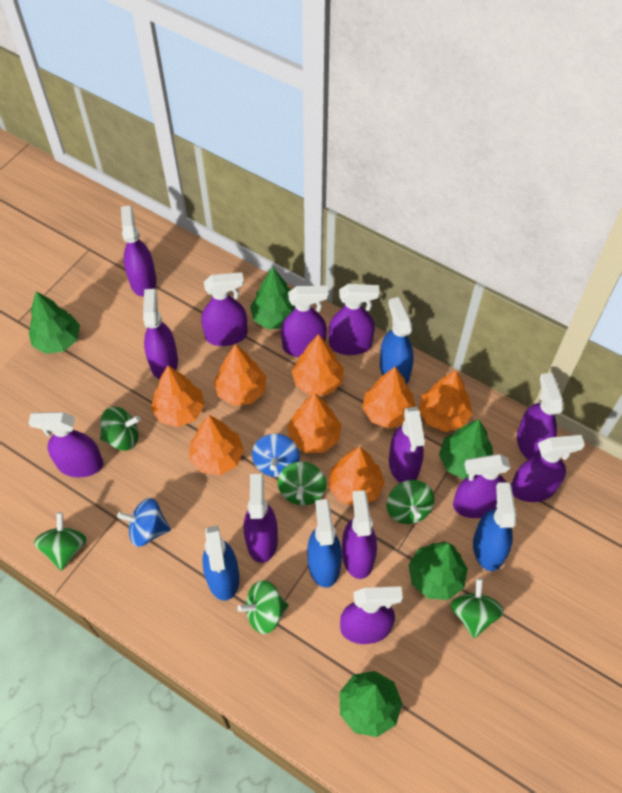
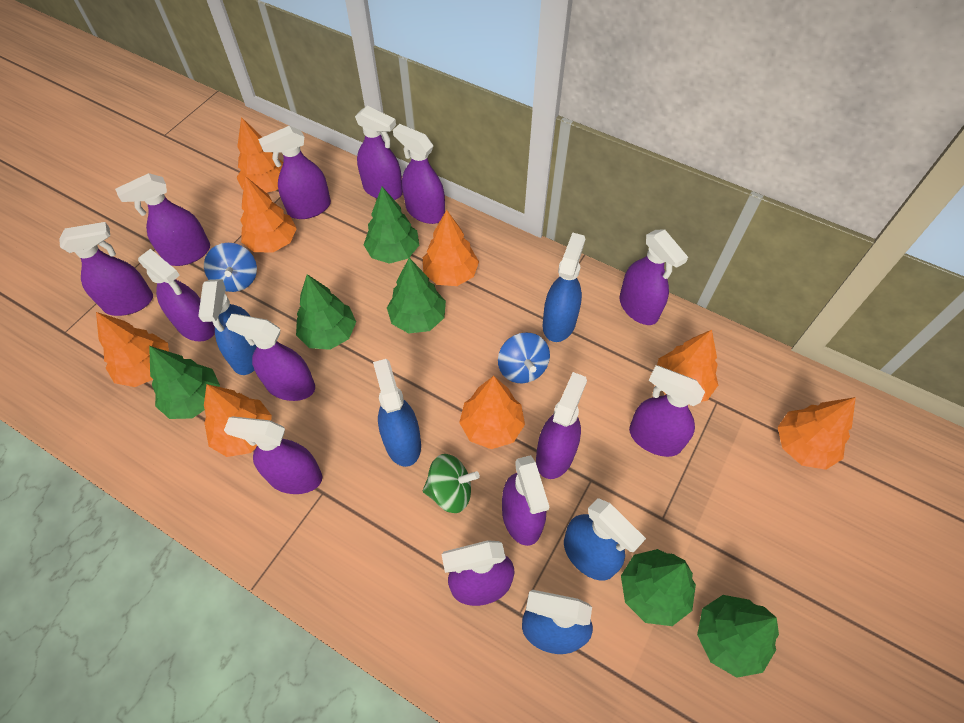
blue spray bottle: 4 -> 5
green spinning top: 6 -> 1
green tree: 5 -> 6

